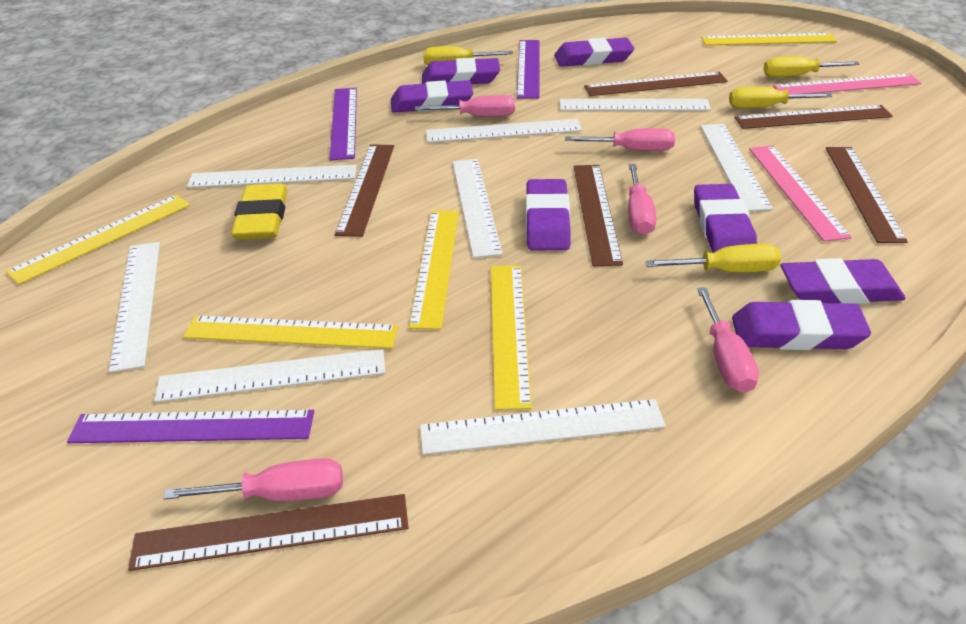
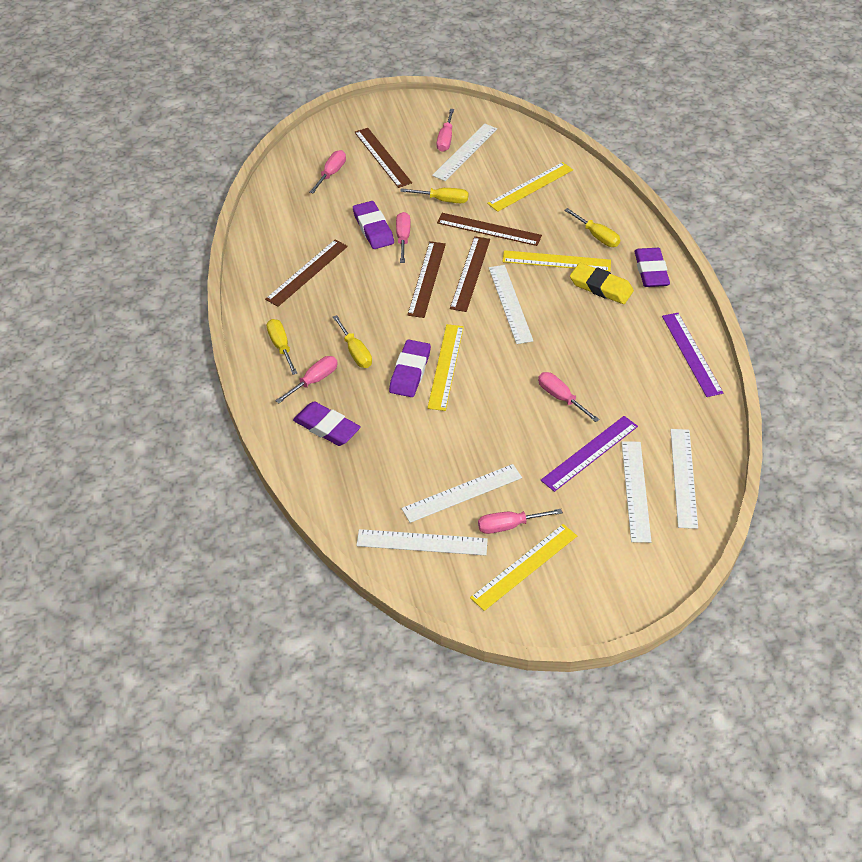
brown ruler: 6 -> 5
pink ruler: 2 -> 0
pink screwdriver: 5 -> 6
purple eraser: 7 -> 4
purple ruler: 3 -> 2
white ruler: 8 -> 6
yellow ruler: 5 -> 4

